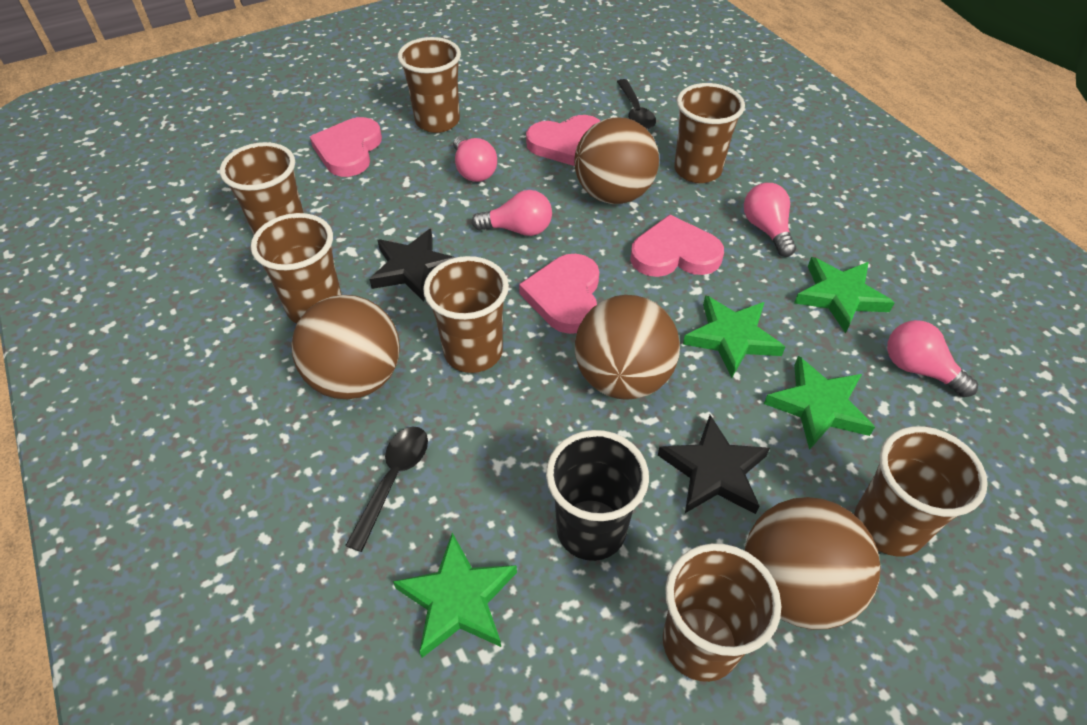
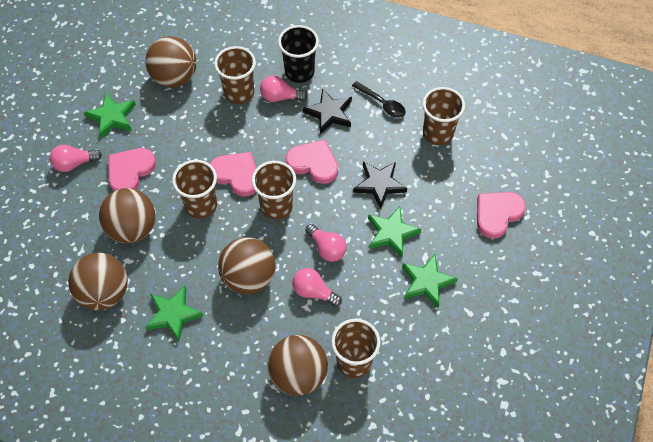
black spoon: 2 -> 1
brown ball: 4 -> 5
brown cup: 7 -> 5

